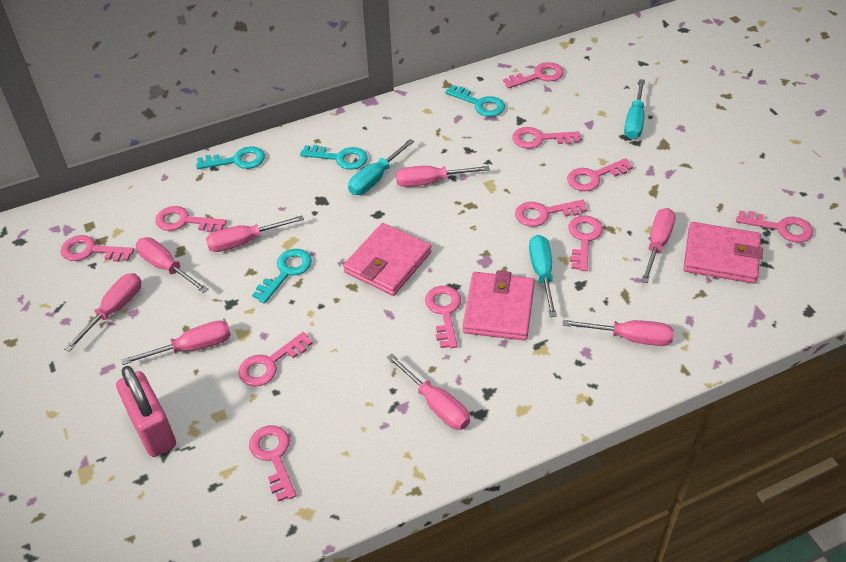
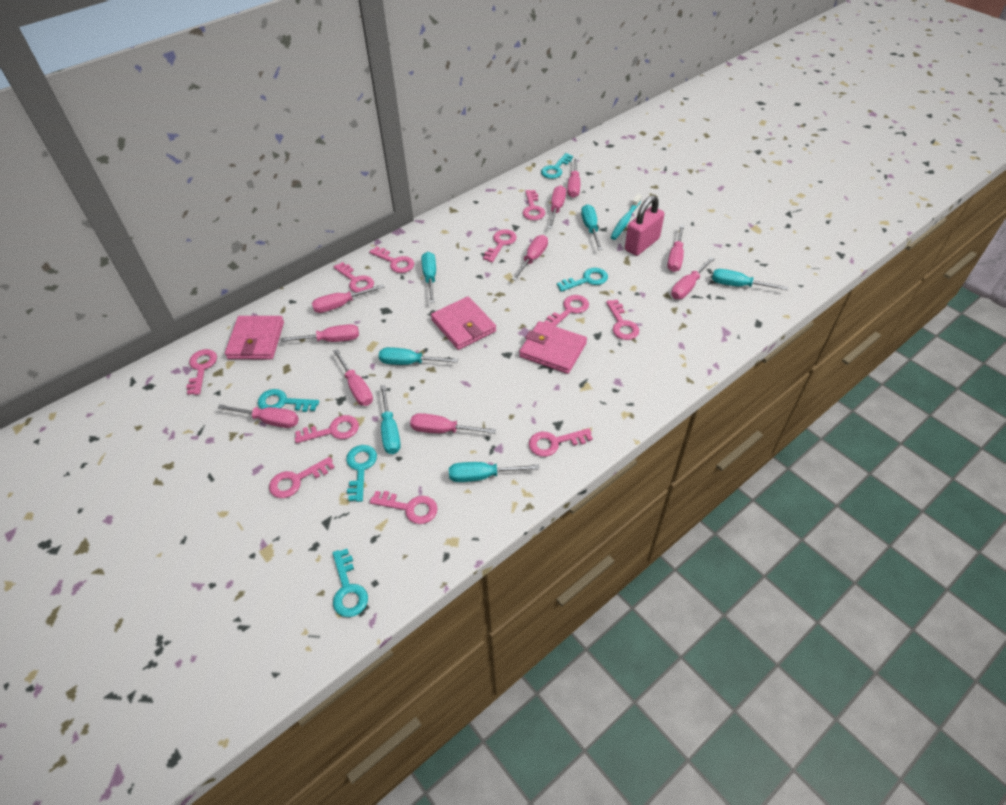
pink screwdriver: 8 -> 10
turquoise key: 4 -> 5
turquoise screwdriver: 3 -> 6
turquoise toothbrush: 0 -> 1

